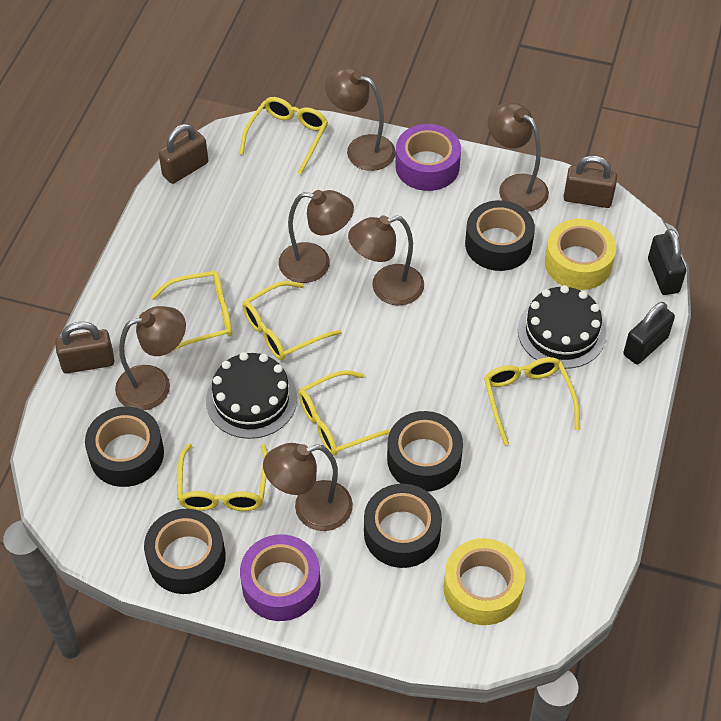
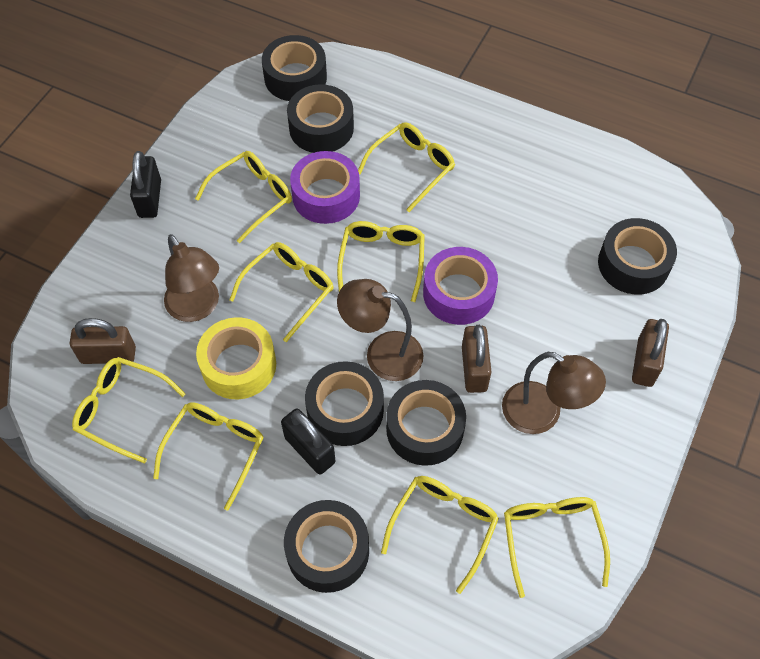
black cake: 2 -> 0
black tape: 5 -> 6
brown lamp: 6 -> 3
yellow glasses: 6 -> 8
yellow tape: 2 -> 1

